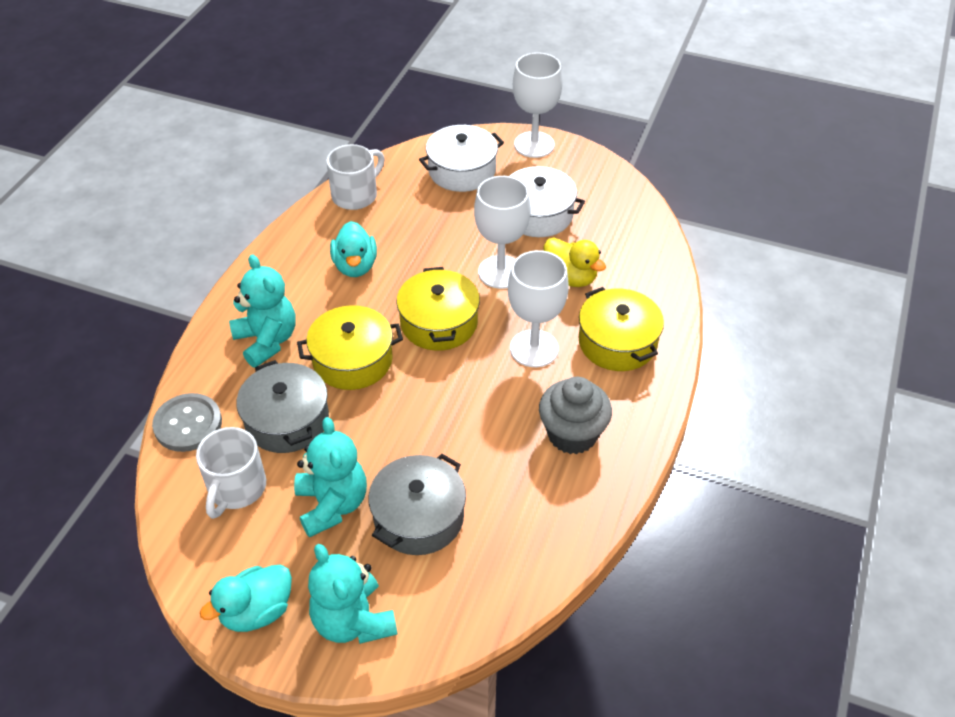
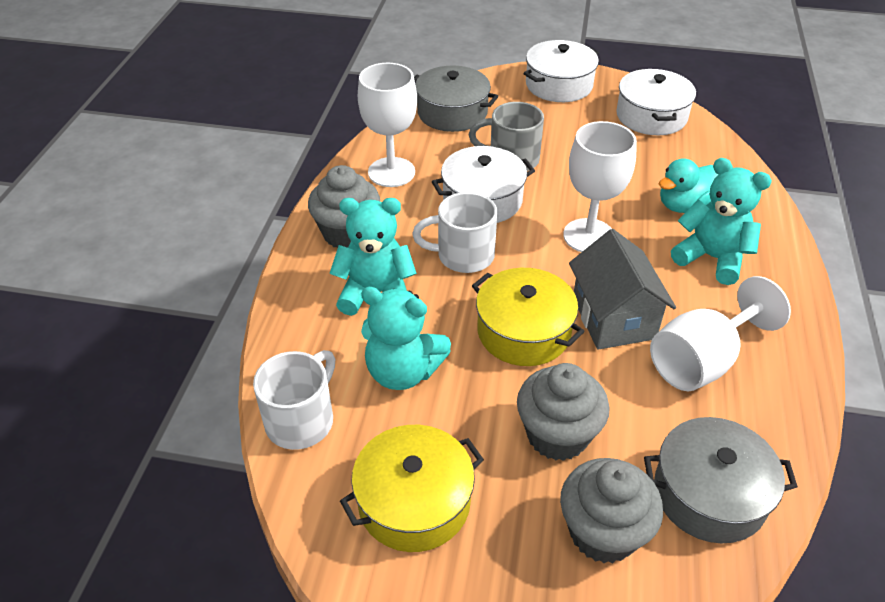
grey button: 1 -> 0
grey cupcake: 1 -> 3
grey house: 0 -> 1
grey mug: 0 -> 1
turquoise duck: 2 -> 1
white pot: 2 -> 3
yellow duck: 1 -> 0
yellow pot: 3 -> 2

